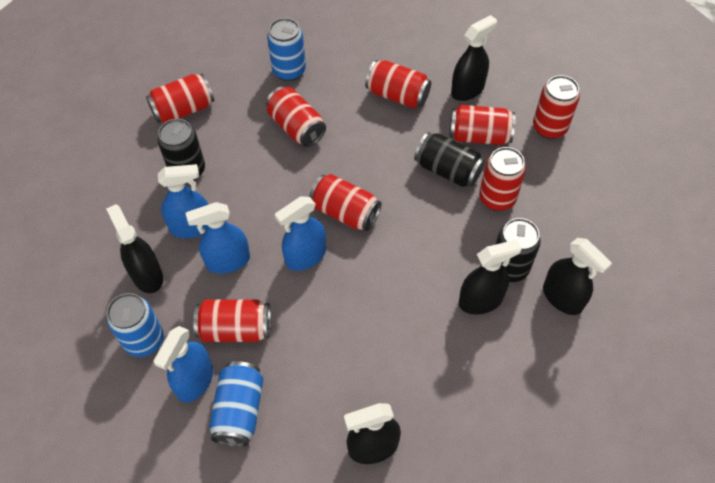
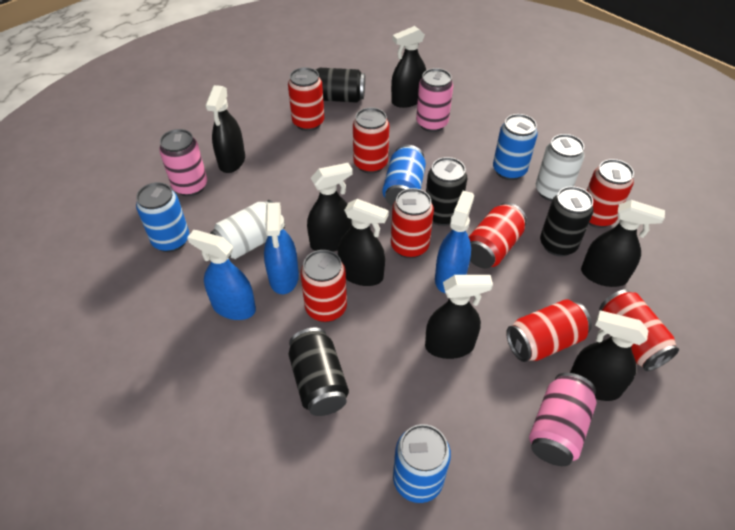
black can: 3 -> 4
black spray bottle: 5 -> 7
blue can: 3 -> 4
blue spray bottle: 4 -> 3
pink can: 0 -> 3
white can: 0 -> 2

